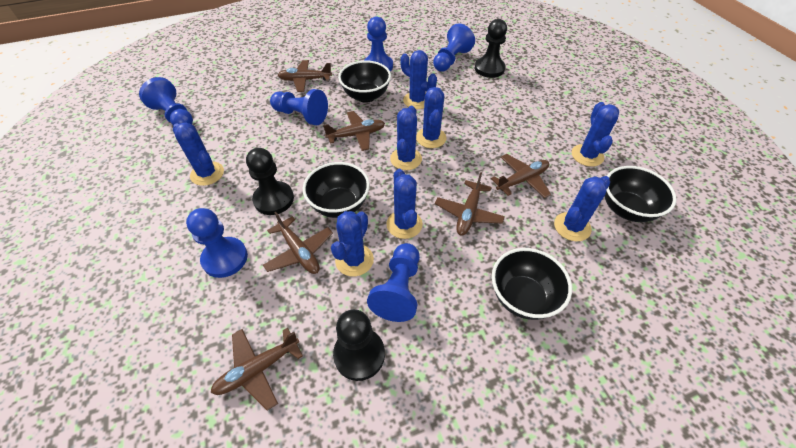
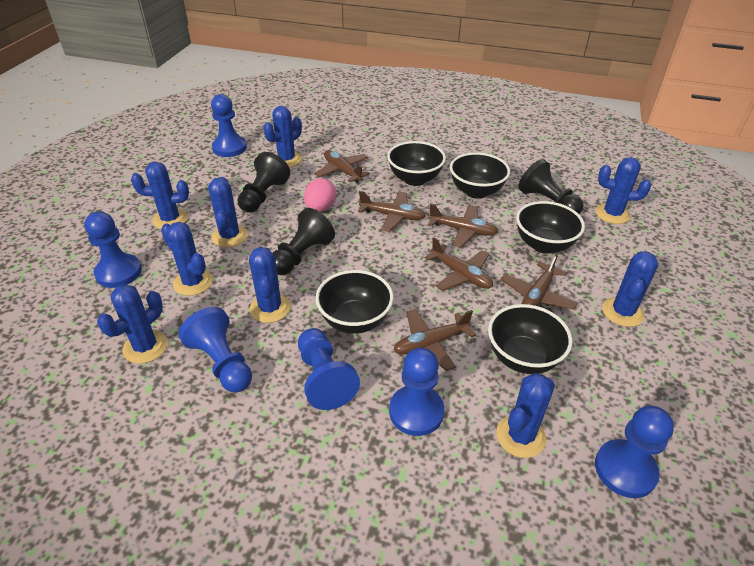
black bowl: 4 -> 5
blue cactus: 8 -> 9
pink egg: 0 -> 1

